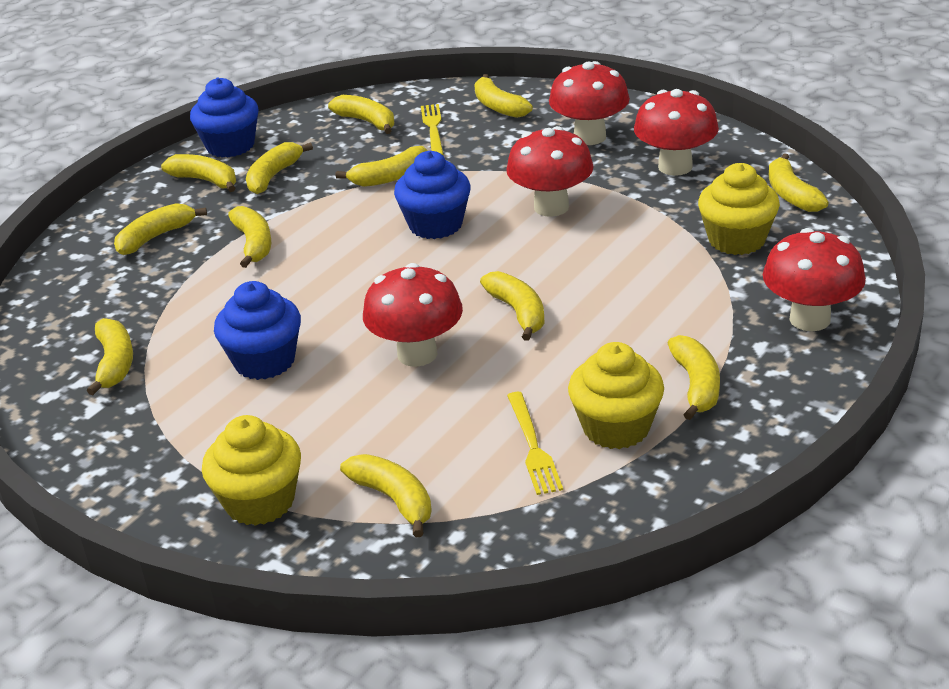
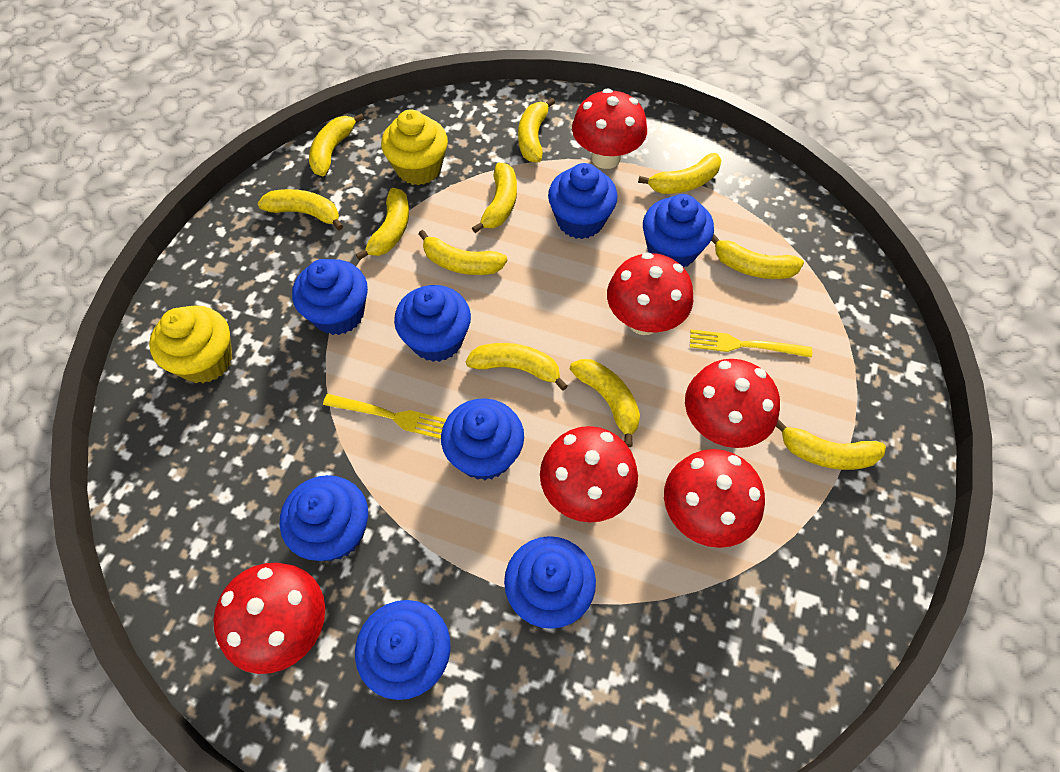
blue cupcake: 3 -> 8
red mushroom: 5 -> 6
yellow banana: 12 -> 11
yellow cupcake: 3 -> 2

